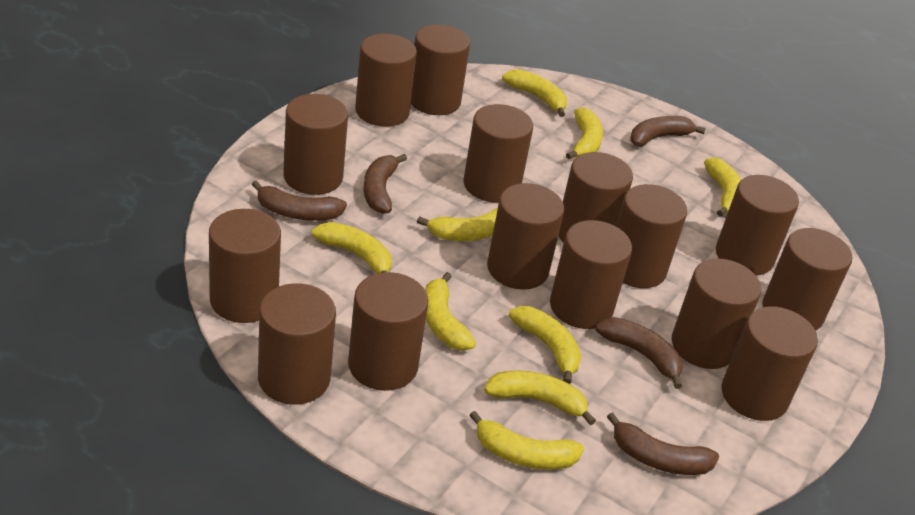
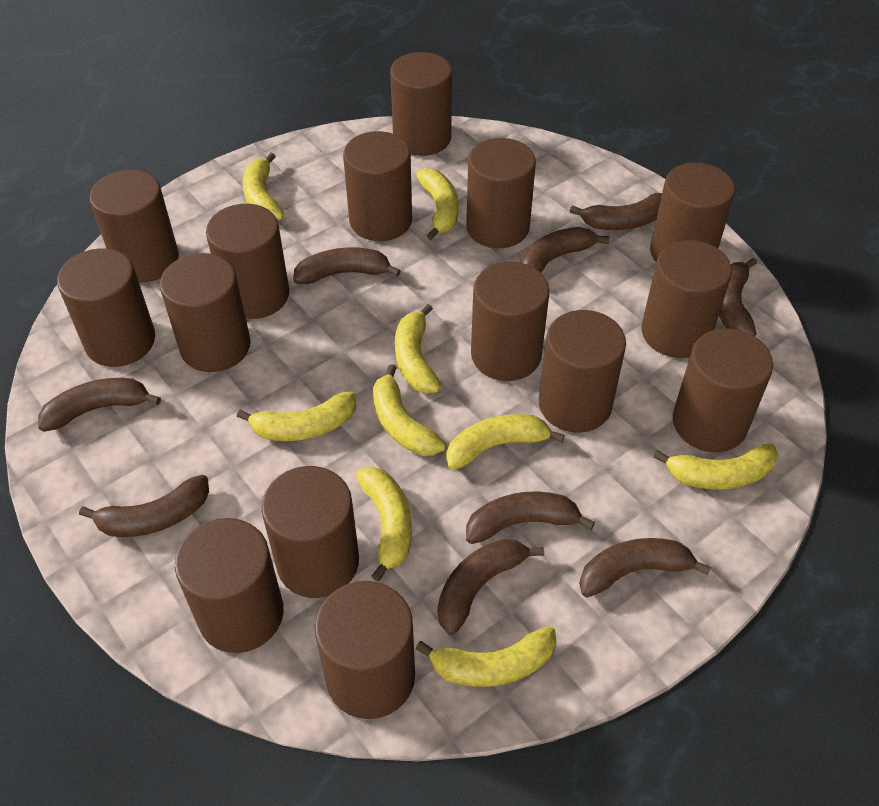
brown banana: 5 -> 9

